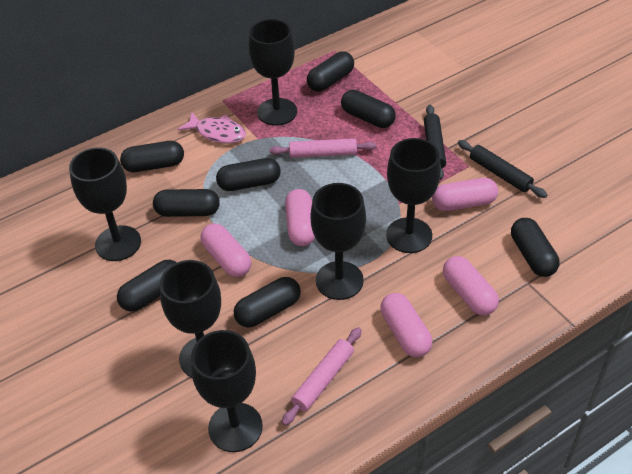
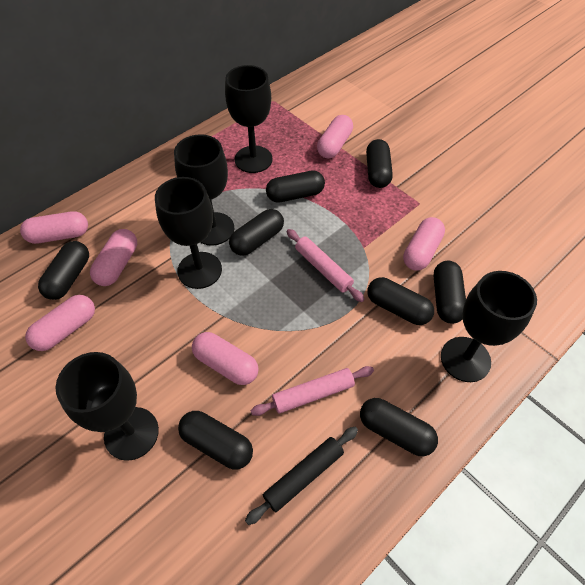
black goblet: 6 -> 5
black rolling pin: 2 -> 1
pink capsule: 5 -> 6
pink fish: 1 -> 0

